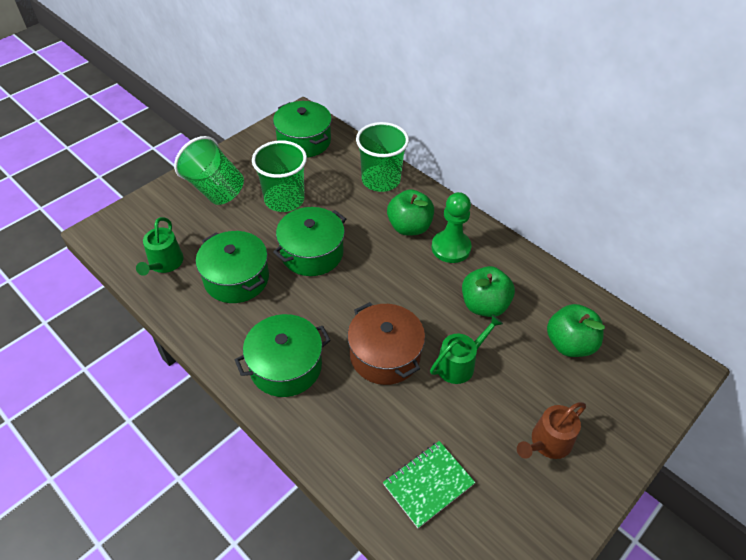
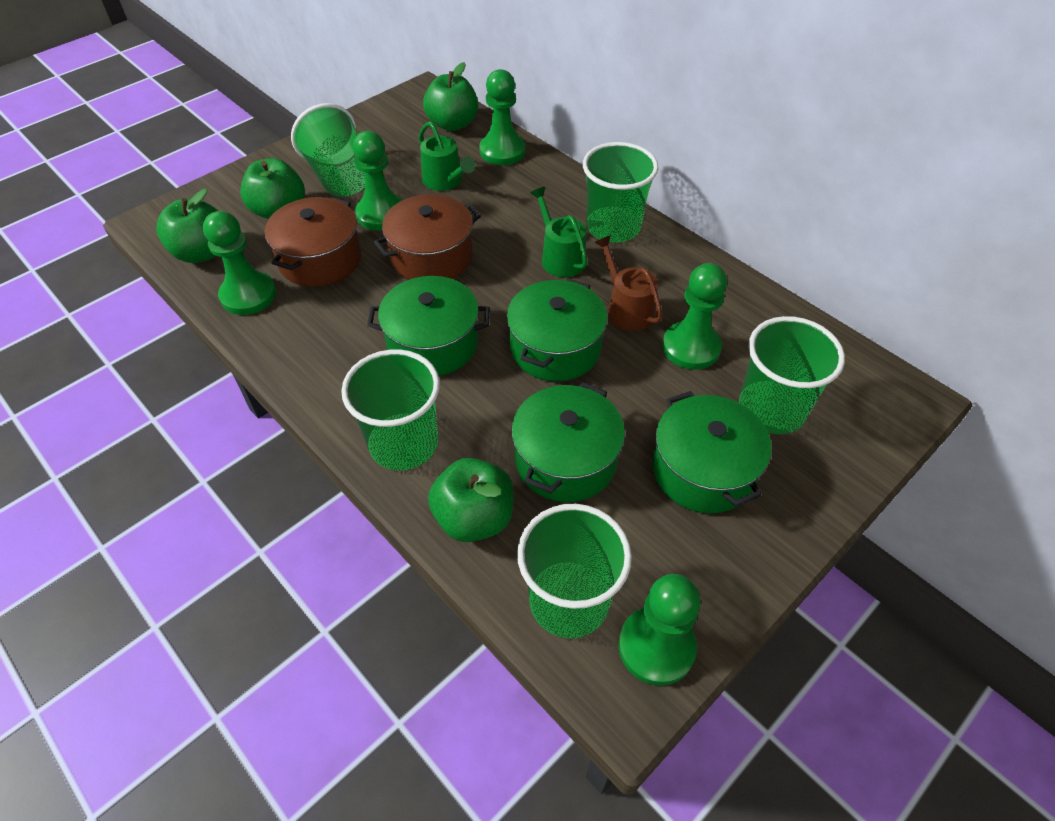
brown pot: 1 -> 2
green apple: 3 -> 4
green cup: 3 -> 5
green notebook: 1 -> 0
green pawn: 1 -> 5

